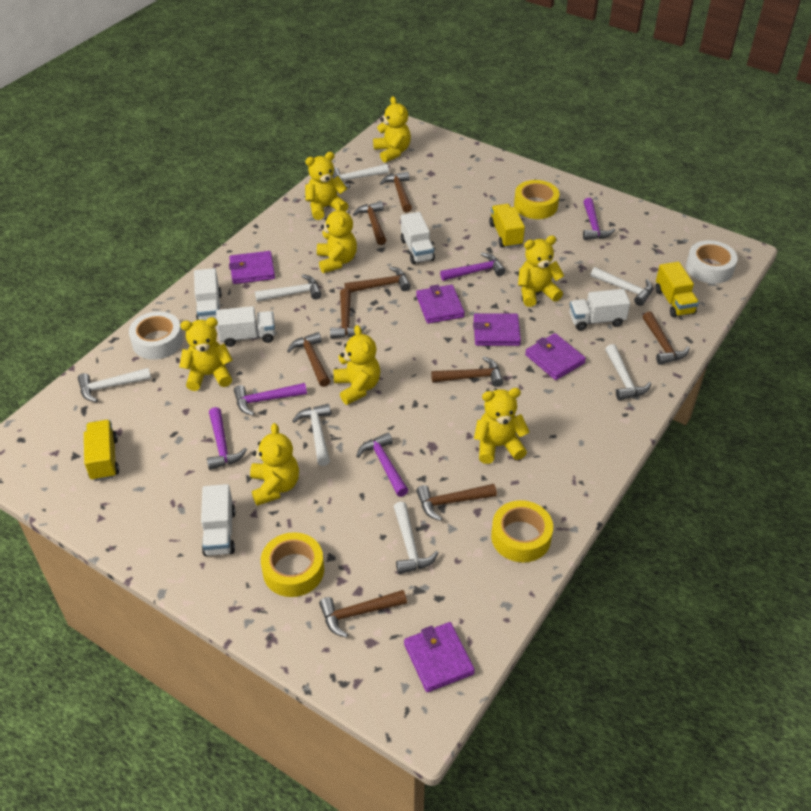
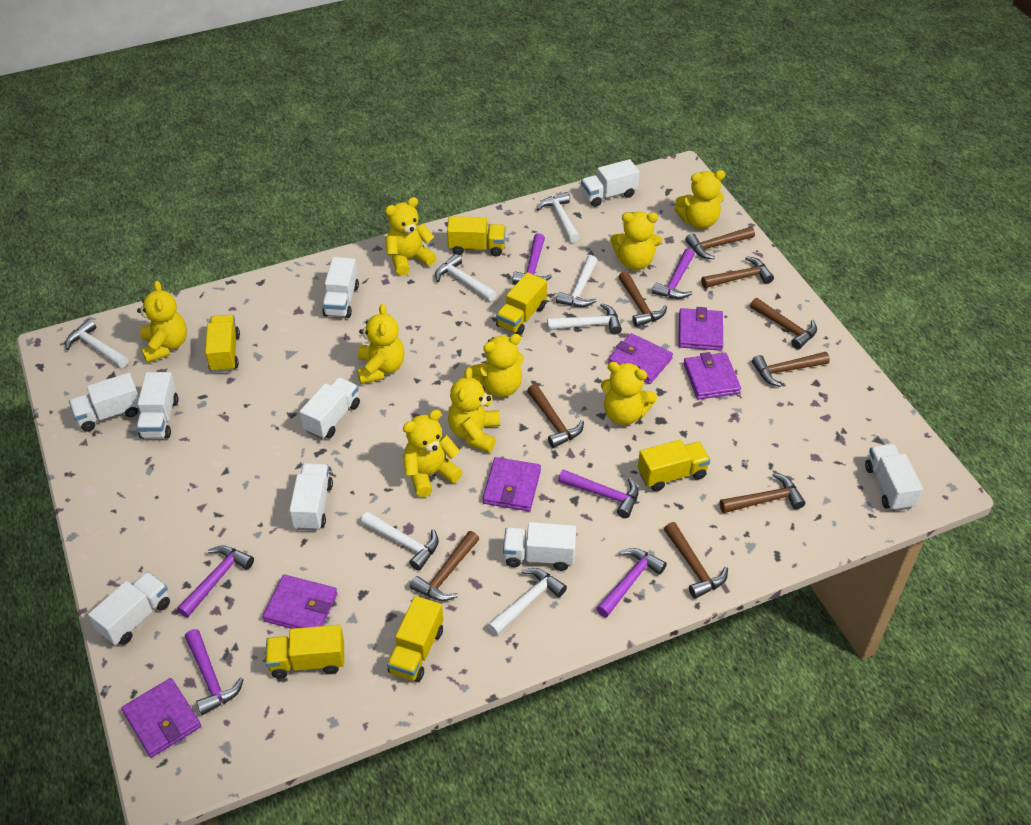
purple hammer: 5 -> 6
purple wallet: 5 -> 6
white tape: 2 -> 0
white truck: 5 -> 9
yellow tape: 3 -> 0
yellow teddy bear: 8 -> 9
yellow truck: 3 -> 6

